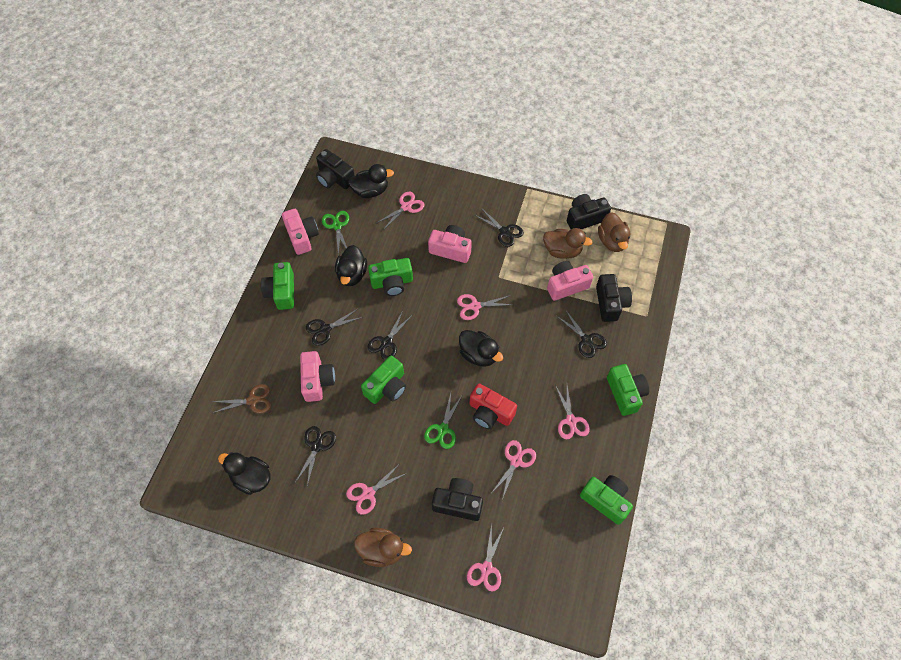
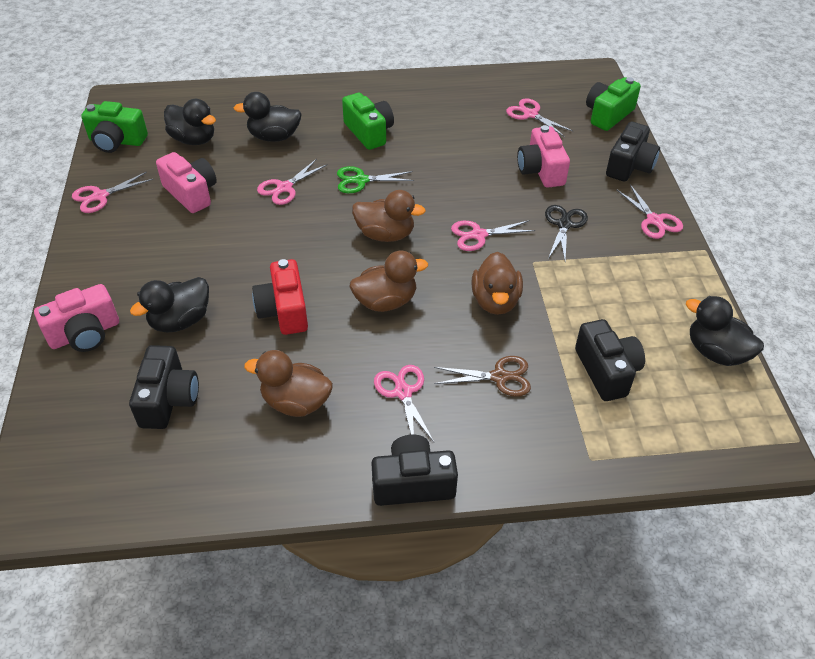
black scissors: 5 -> 1
brown duck: 3 -> 4
green camera: 5 -> 3
green scissors: 2 -> 1
pink camera: 4 -> 3

